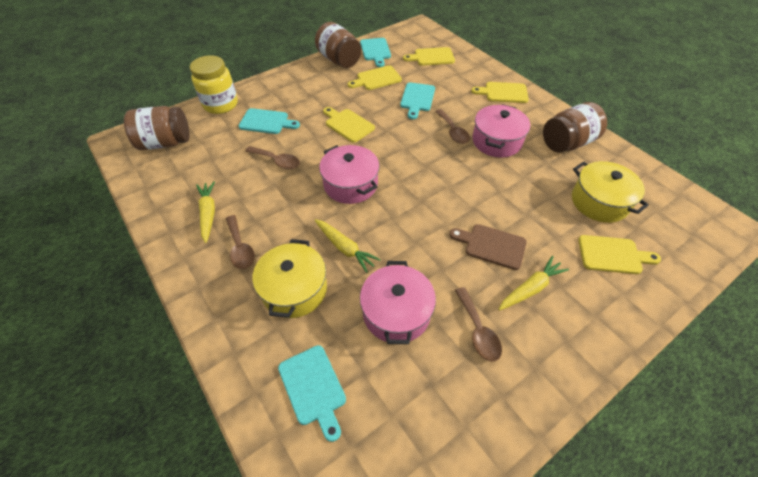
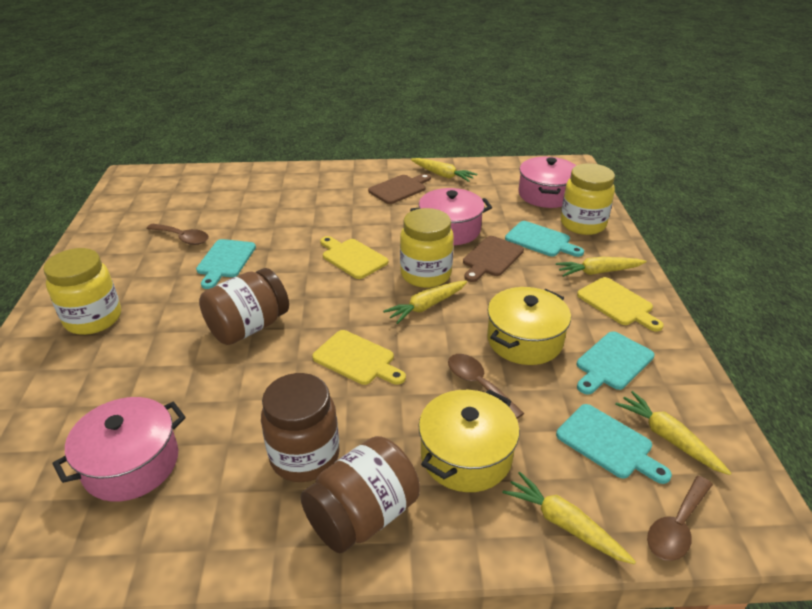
brown cutting board: 1 -> 2
brown spoon: 4 -> 3
yellow carrot: 3 -> 5
yellow cutting board: 5 -> 3
yellow jar: 1 -> 3

